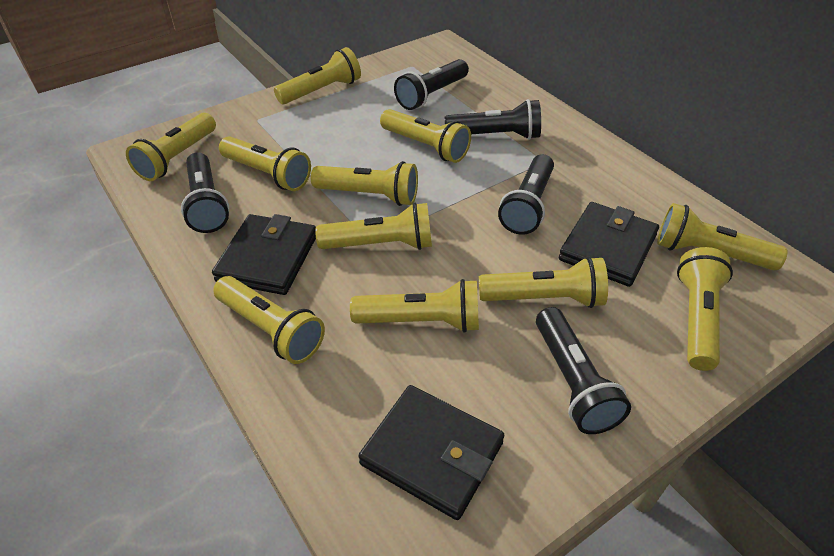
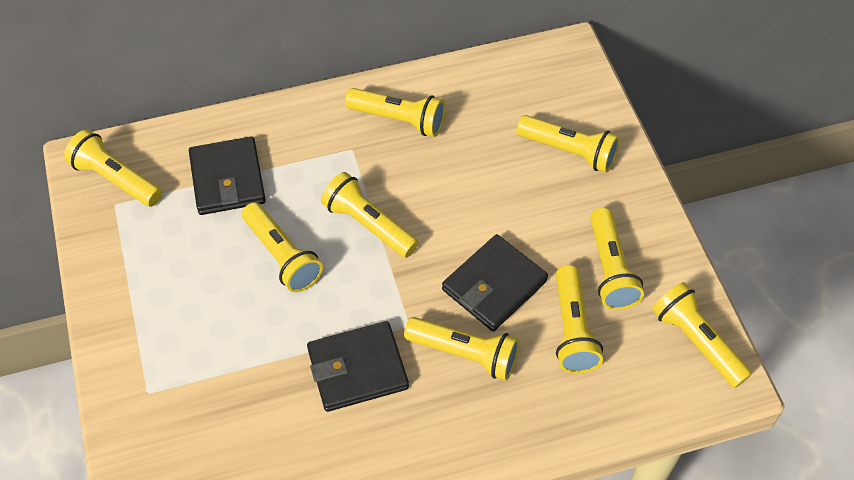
black flashlight: 5 -> 0
yellow flashlight: 11 -> 9

